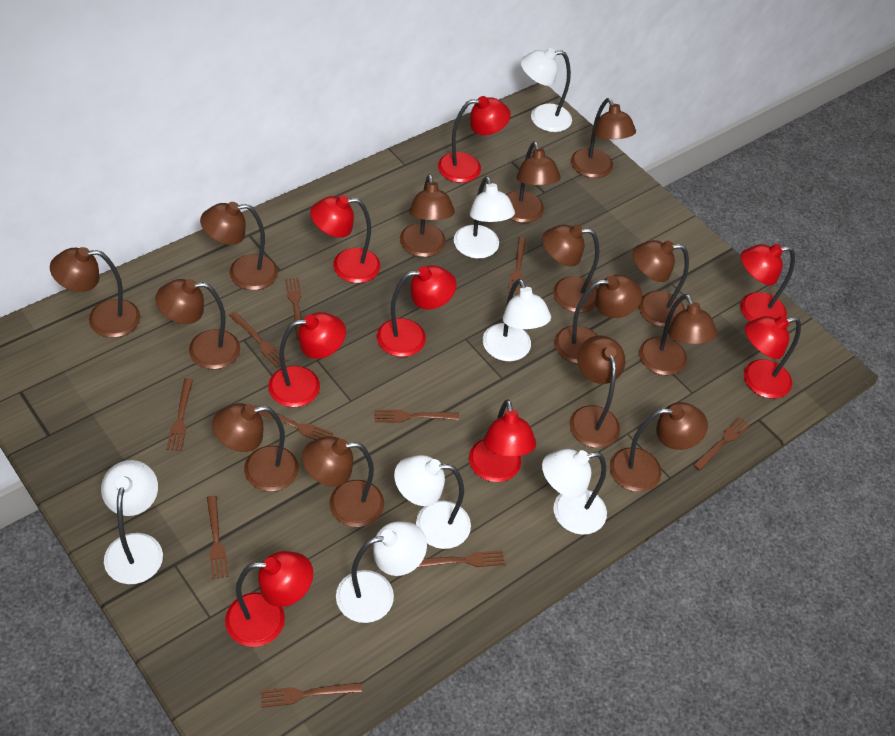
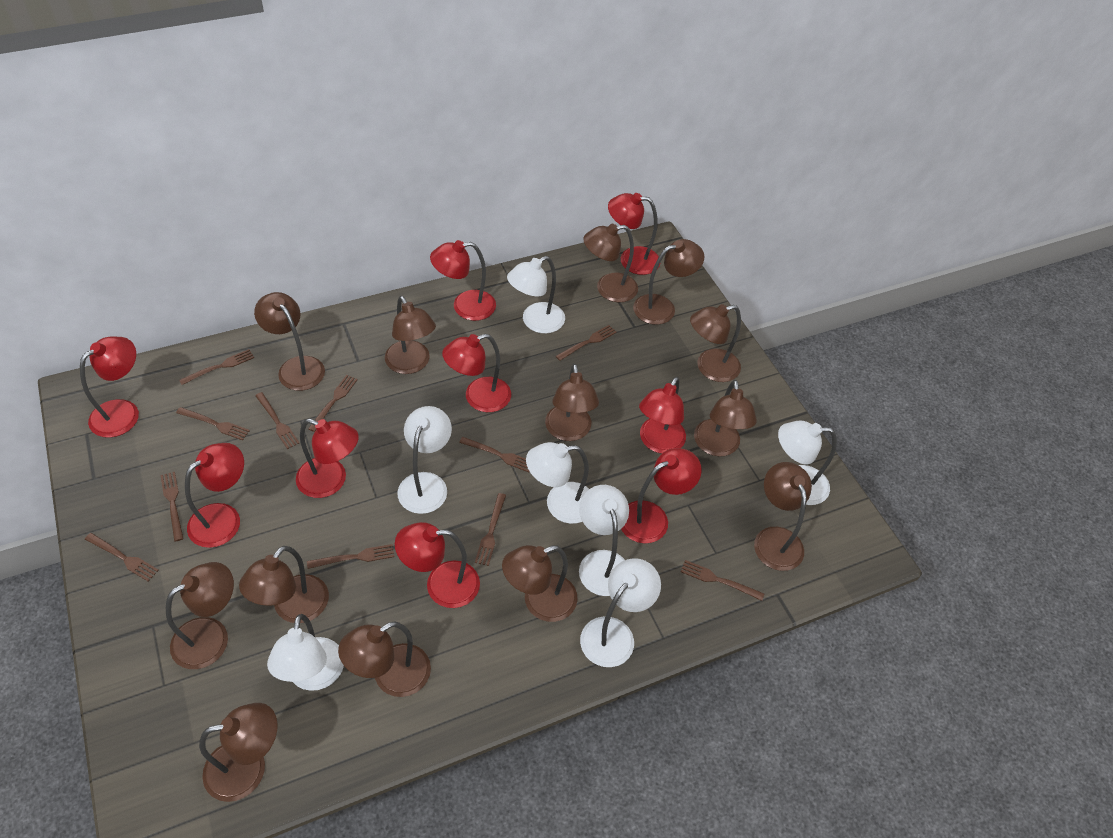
brown fork: 10 -> 11
brown lamp: 14 -> 13
red lamp: 8 -> 9

